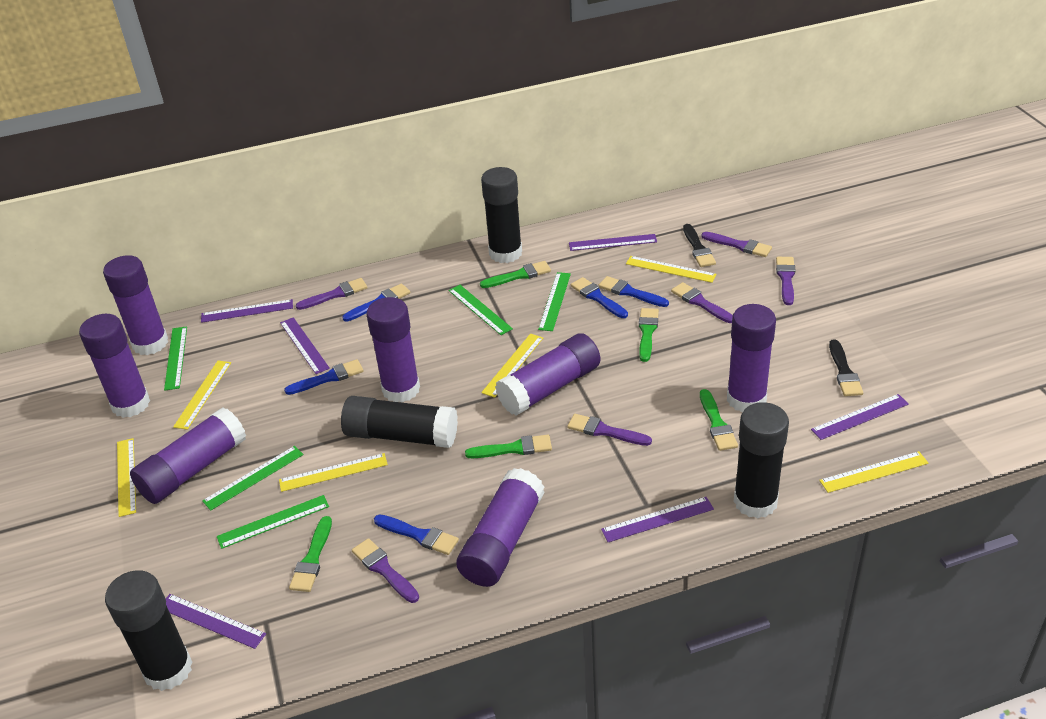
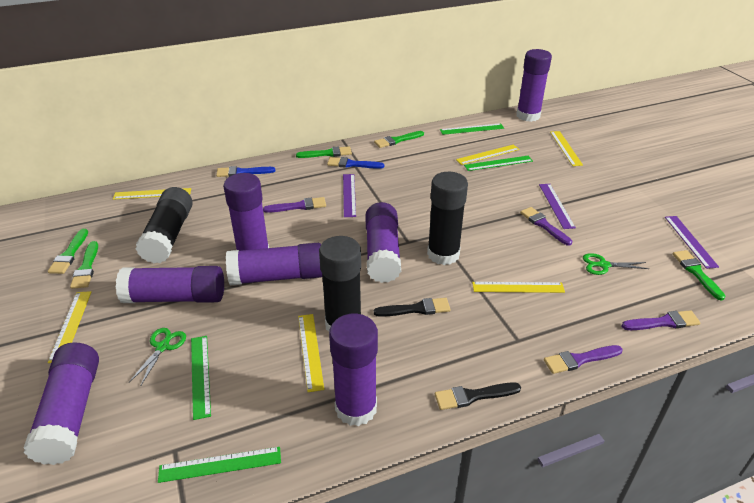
black glue stick: 4 -> 3
blue brush: 5 -> 2
green ruler: 5 -> 4
green scissors: 0 -> 2
purple brush: 6 -> 4
purple ruler: 6 -> 3

